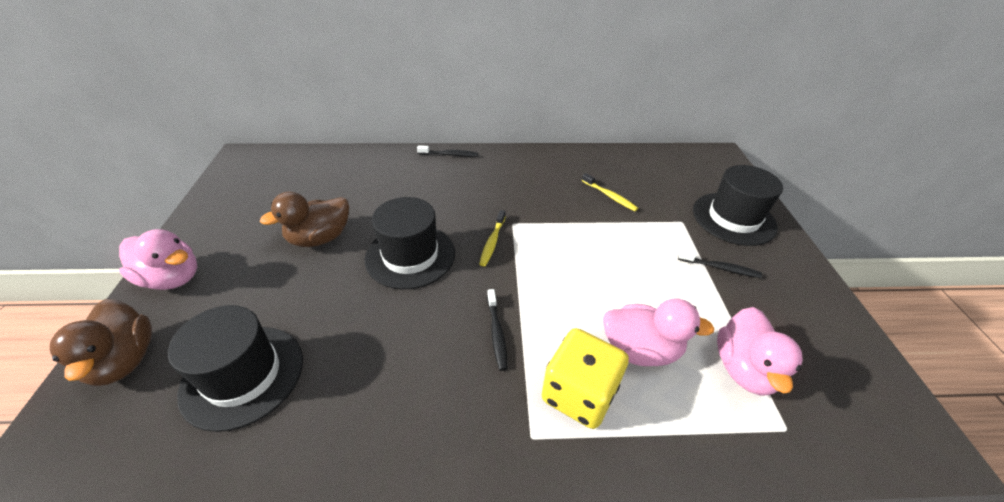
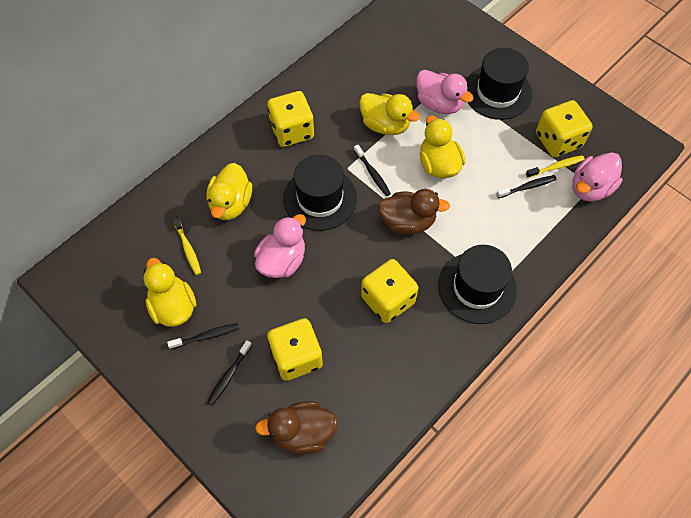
black toothbrush: 3 -> 4
yellow dice: 1 -> 4
yellow duck: 0 -> 4

